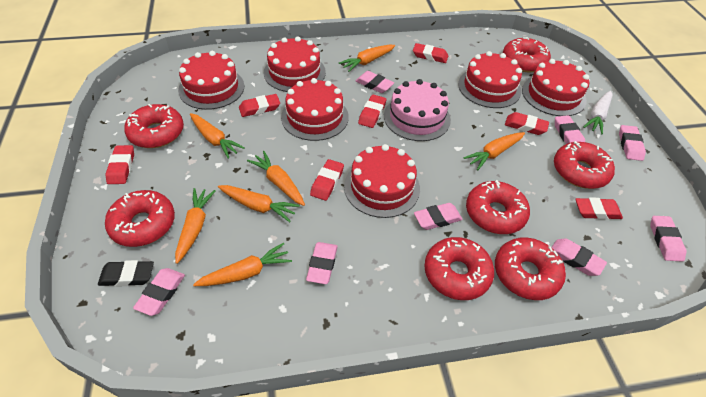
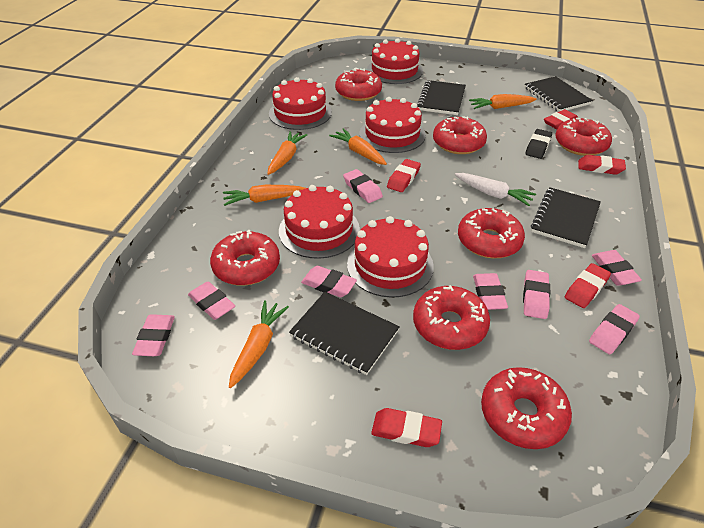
black notebook: 0 -> 4
orange carrot: 7 -> 5
pink cake: 1 -> 0
red cake: 6 -> 5
red eraser: 7 -> 5

